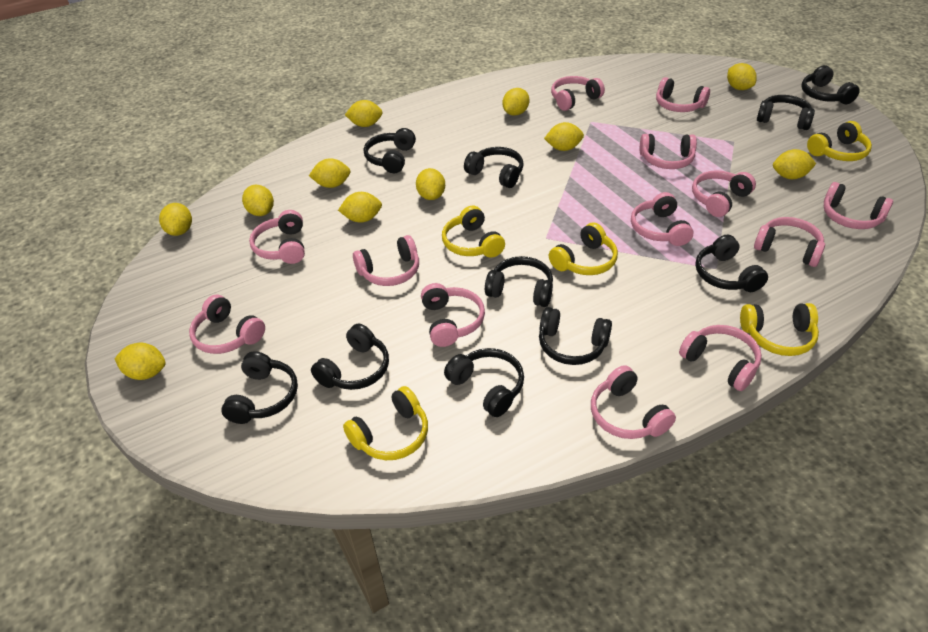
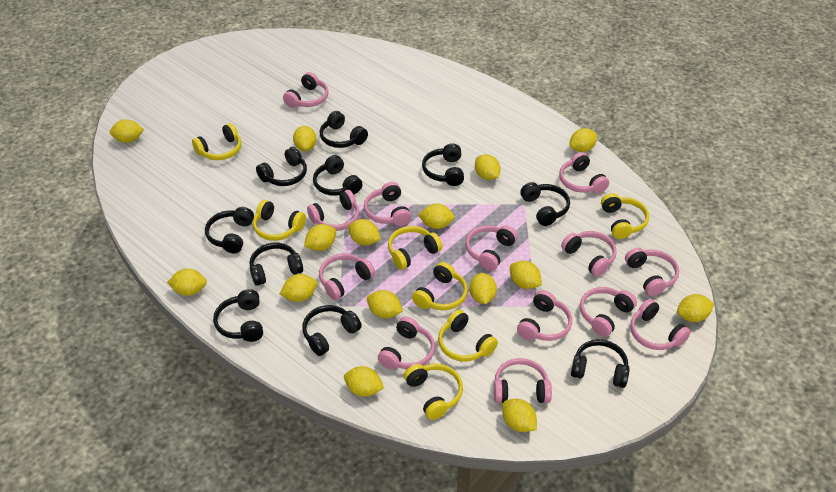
yellow headphones: 5 -> 7
yellow lemon: 11 -> 15

